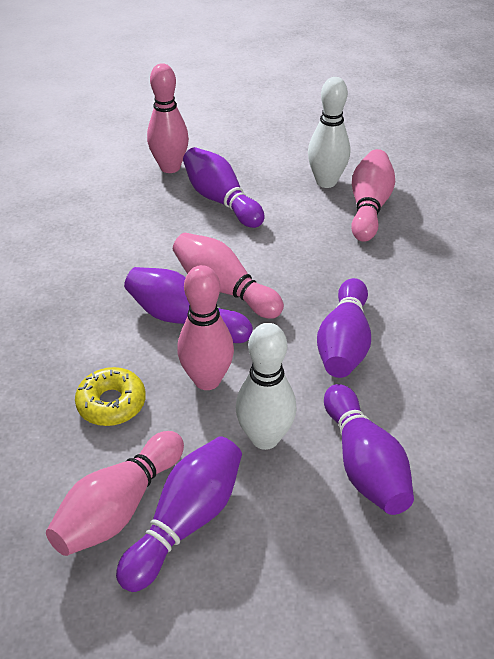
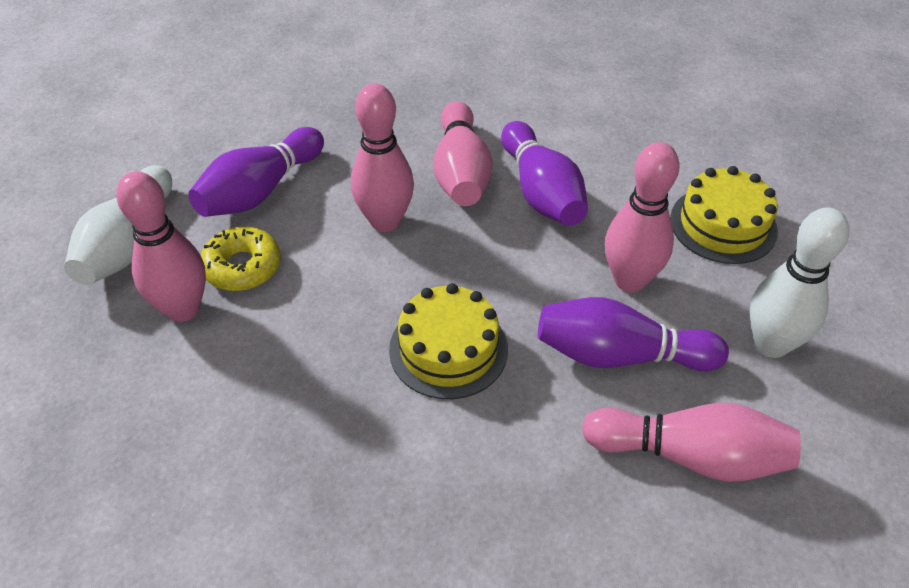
purple bowling pin: 5 -> 3
yellow cake: 0 -> 2

